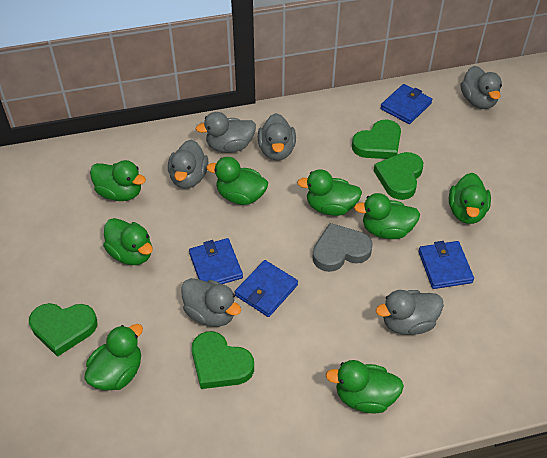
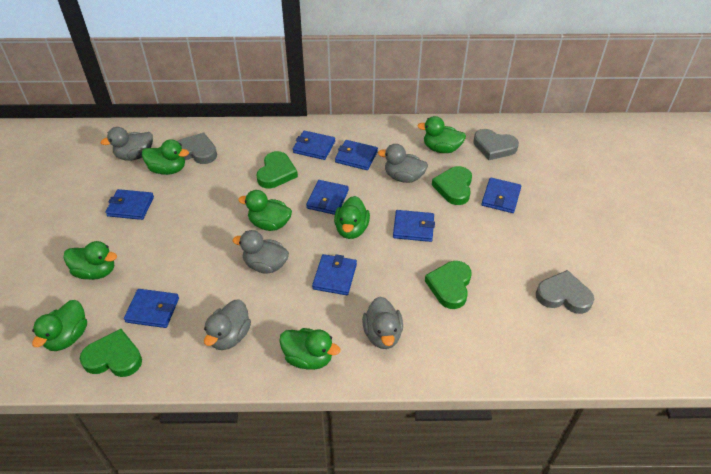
blue wallet: 4 -> 8
green duck: 8 -> 7
grey duck: 6 -> 5
grey heart: 1 -> 3

